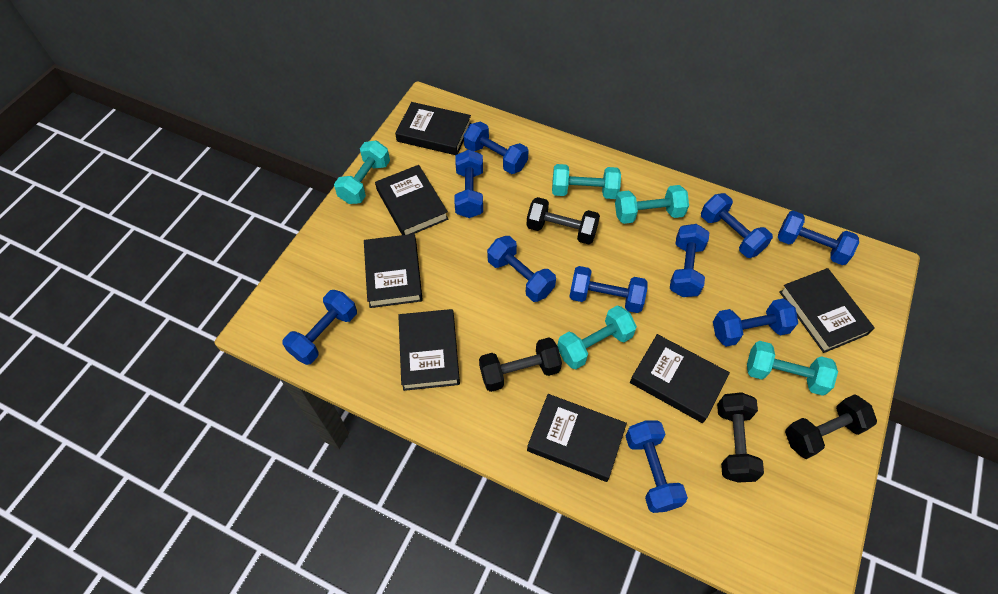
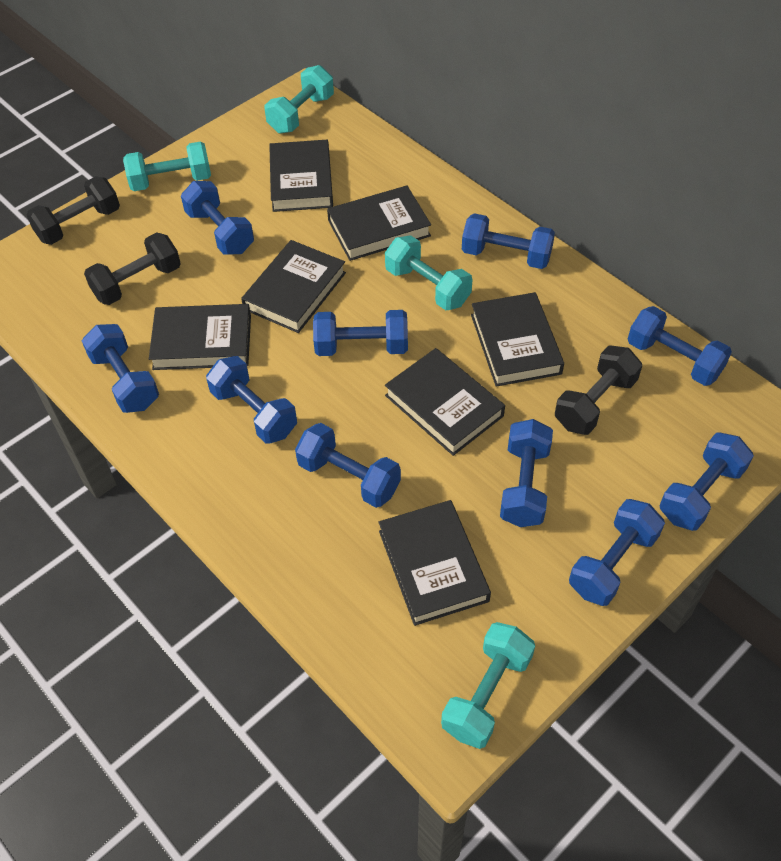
black dumbbell: 4 -> 3
turquoise dumbbell: 5 -> 4

